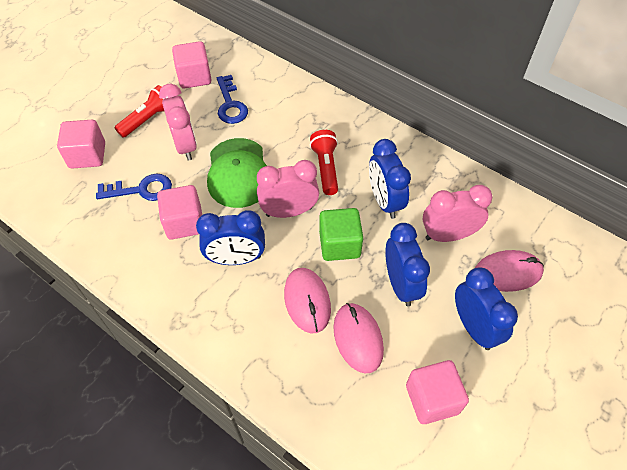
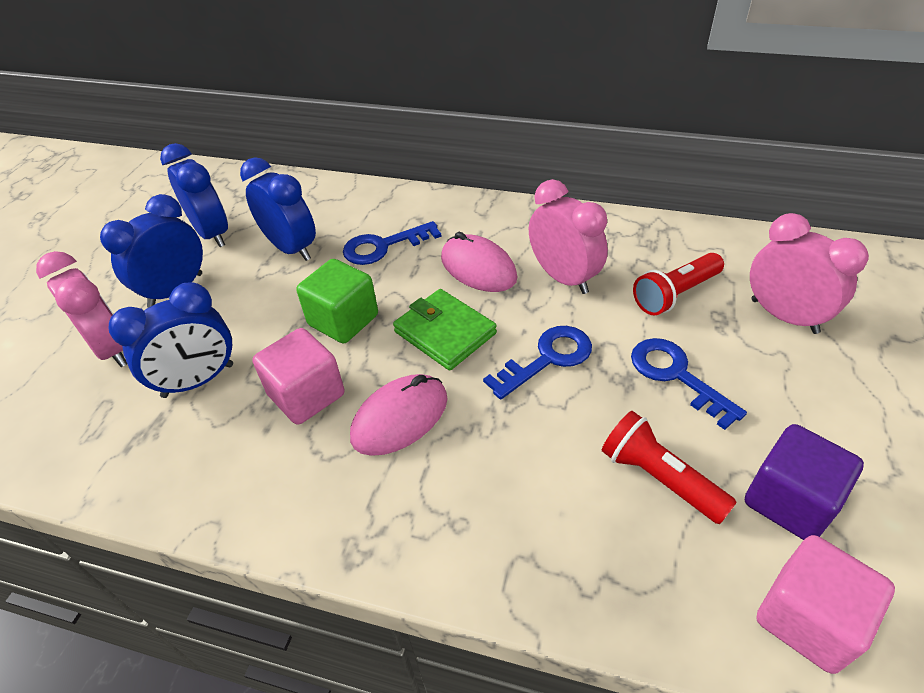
blue key: 2 -> 3
green cap: 1 -> 0
green wallet: 0 -> 1
pink cube: 4 -> 2
pink mouse: 3 -> 2
purple cube: 0 -> 1

